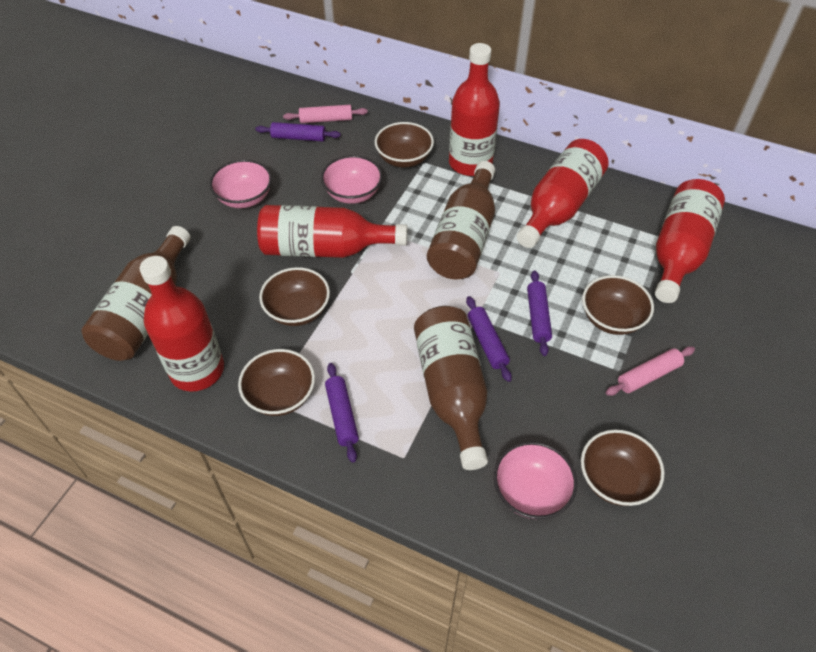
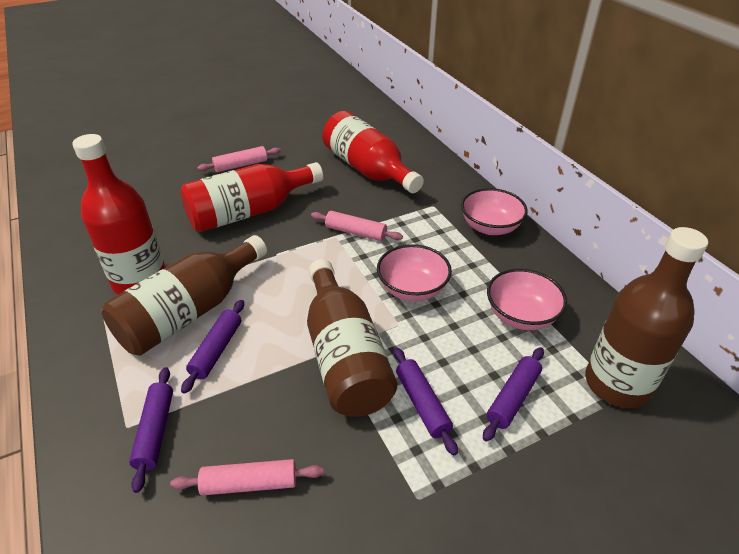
brown bowl: 5 -> 0
pink rolling pin: 2 -> 3
red bottle: 5 -> 3

